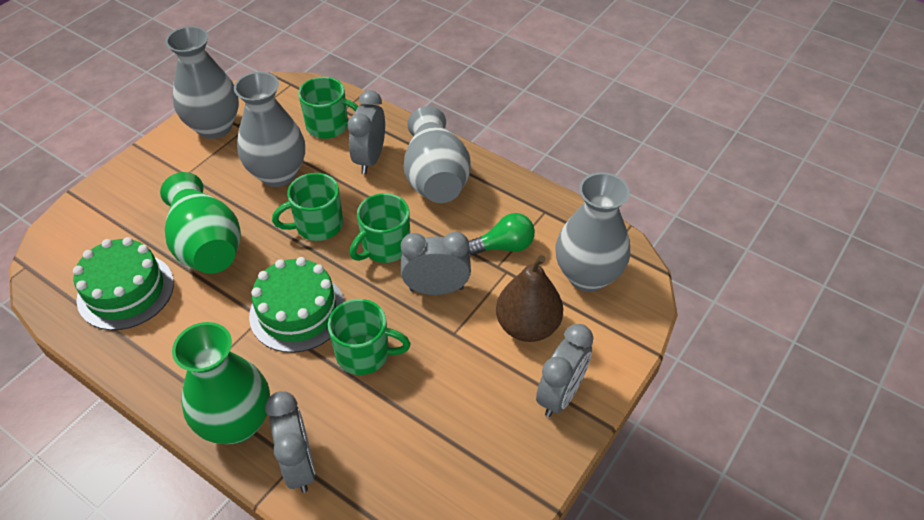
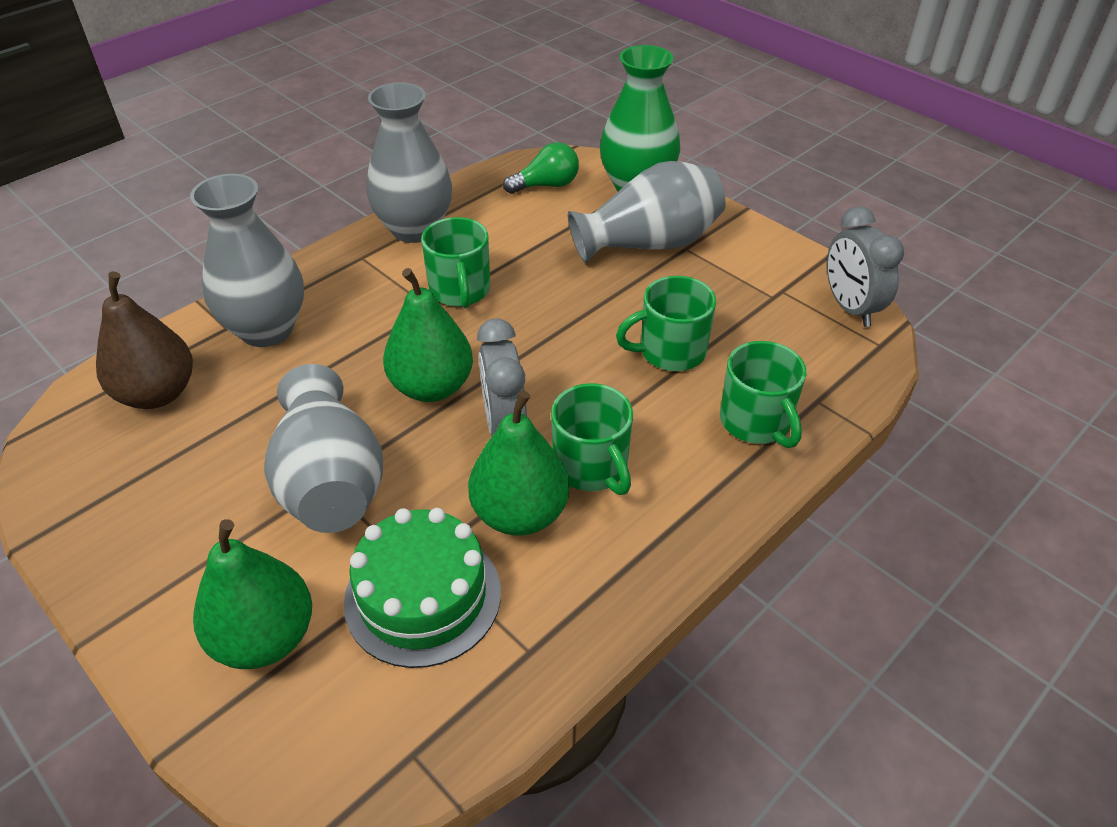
green cake: 2 -> 1
green pear: 0 -> 3
green vase: 2 -> 1
grey clock: 4 -> 2

